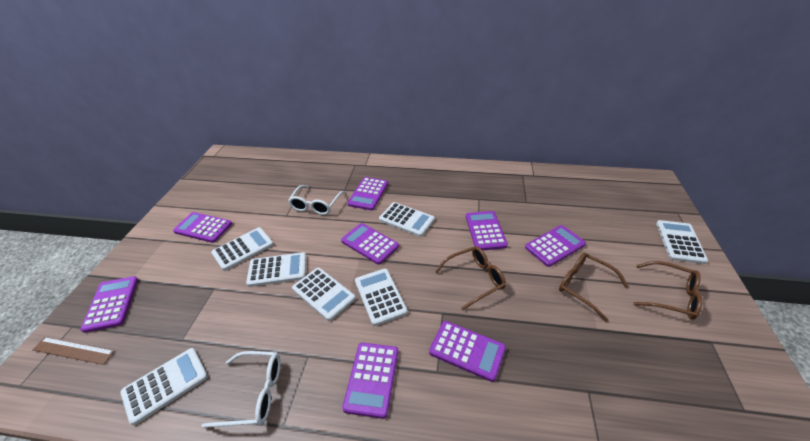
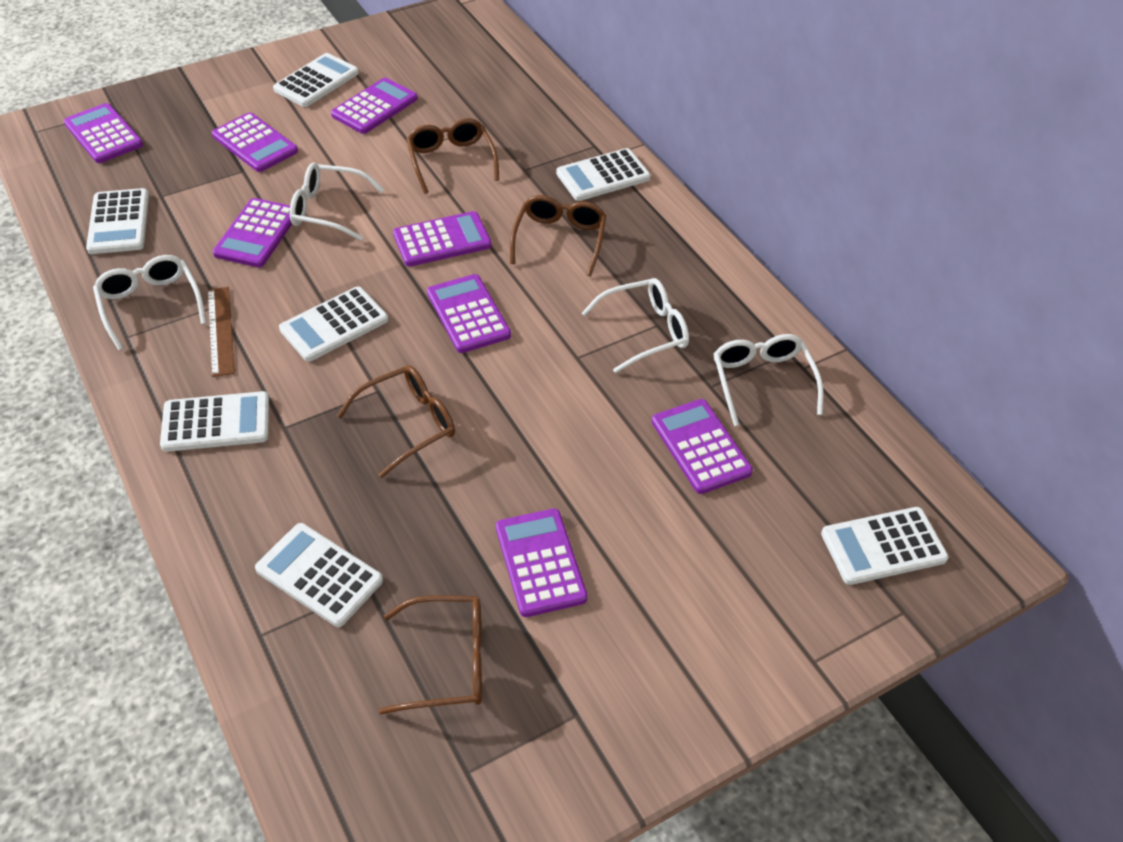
brown glasses: 3 -> 4
white glasses: 2 -> 4

